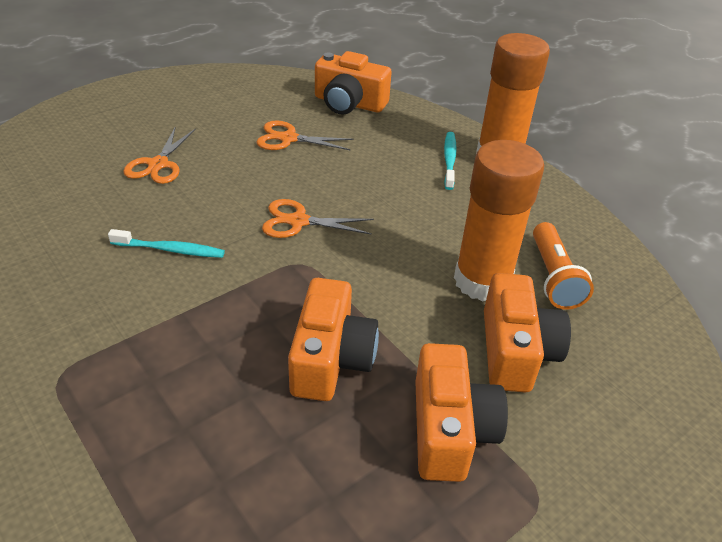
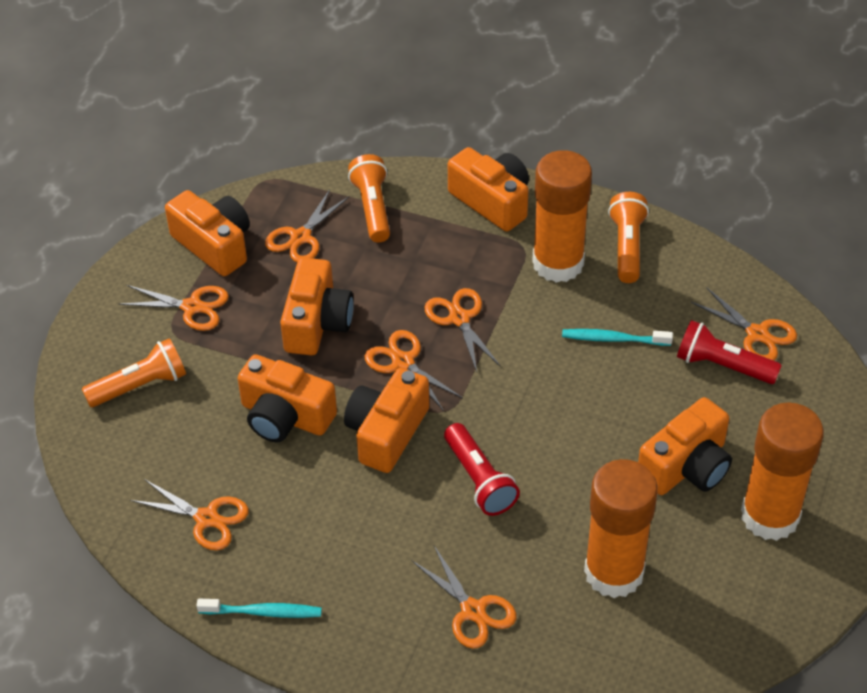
orange camera: 4 -> 6
orange flashlight: 1 -> 3
orange glue stick: 2 -> 3
orange scissors: 3 -> 7
red flashlight: 0 -> 2

